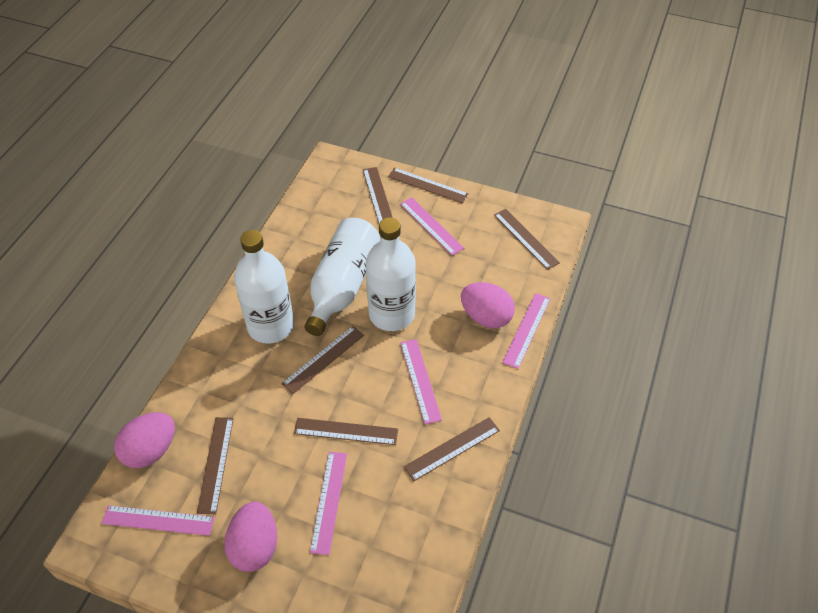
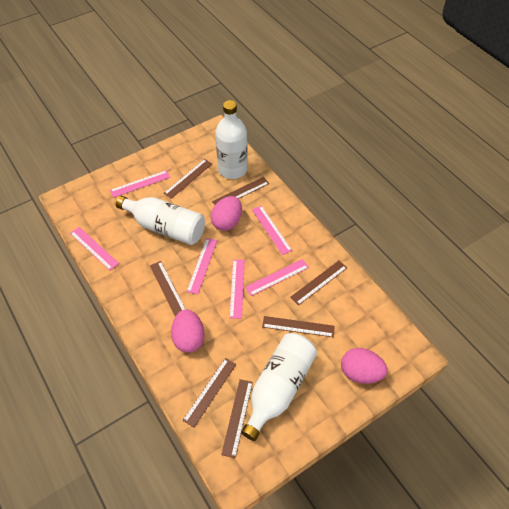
pink ruler: 5 -> 6

